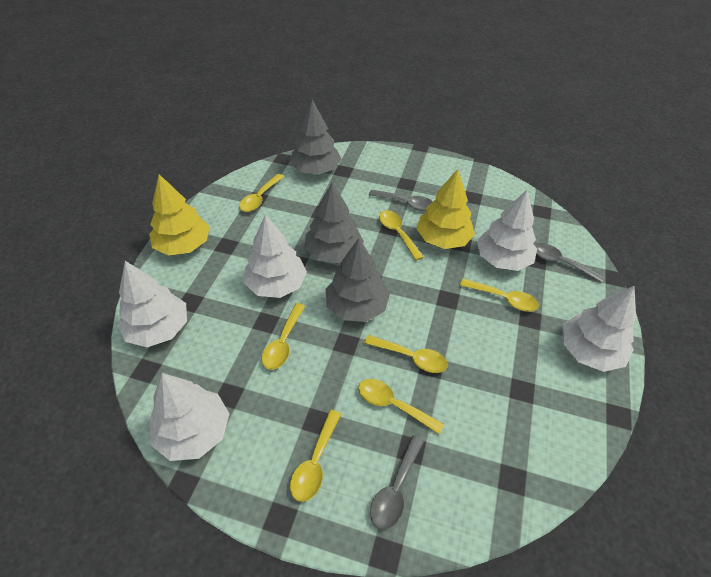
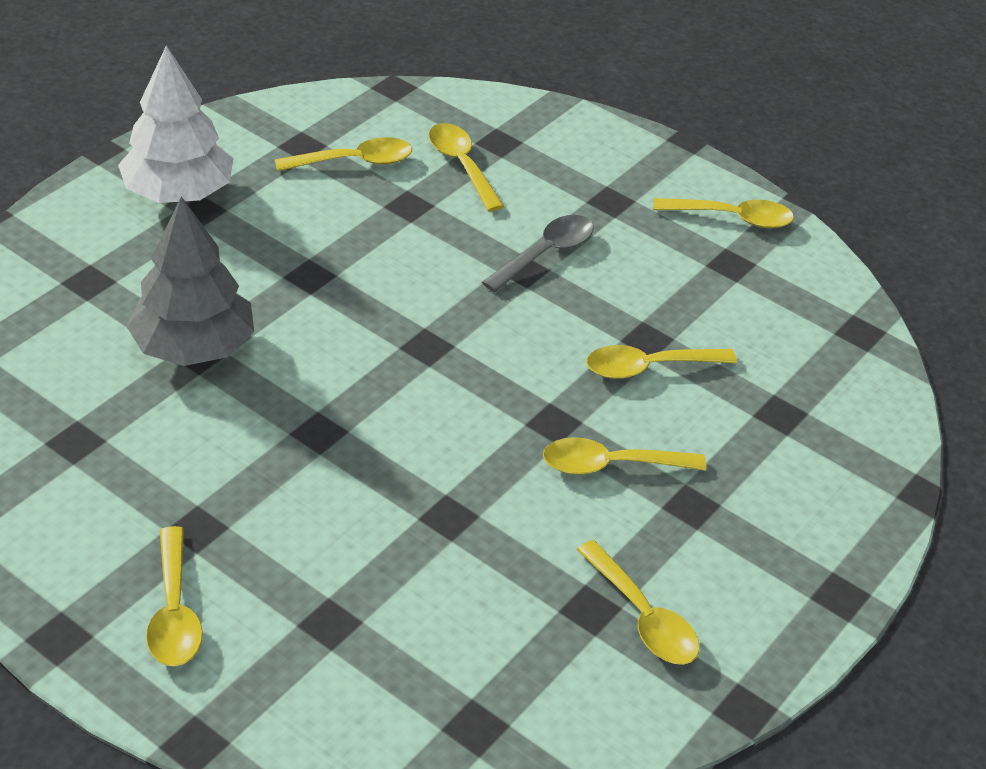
grey spoon: 3 -> 1
grey tree: 3 -> 1
white tree: 5 -> 1
yellow tree: 2 -> 0

